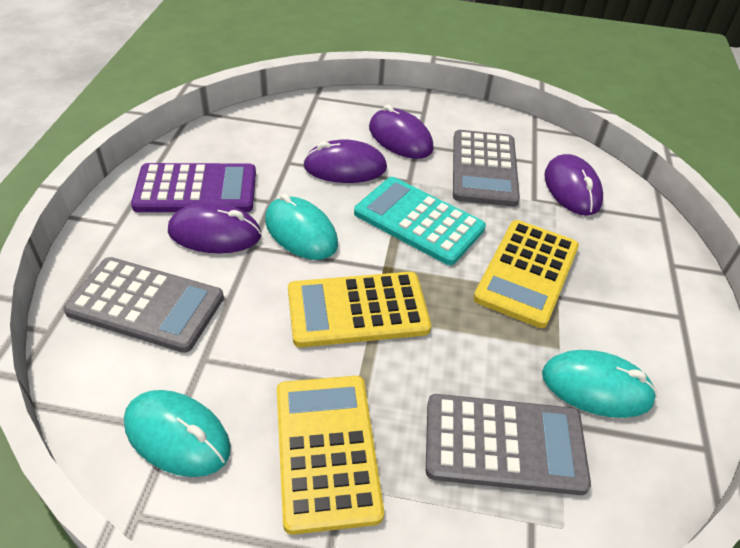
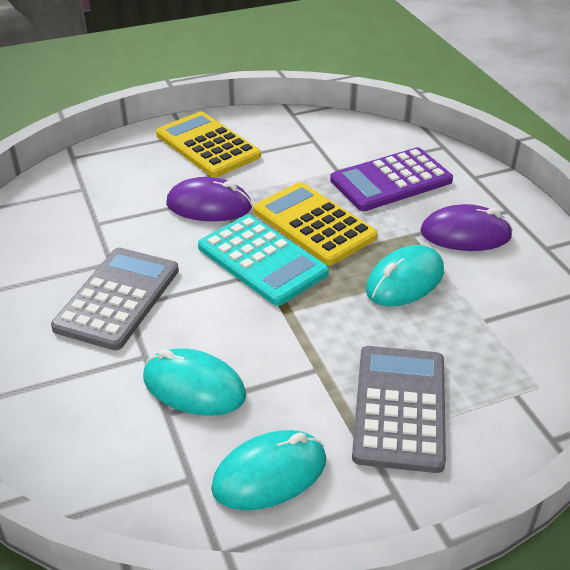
grey calculator: 3 -> 2
purple mouse: 4 -> 2
yellow calculator: 3 -> 2

